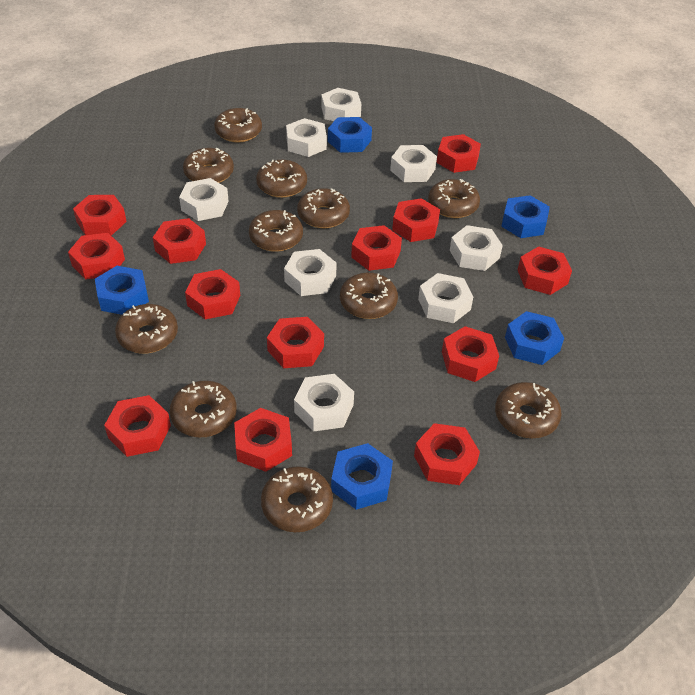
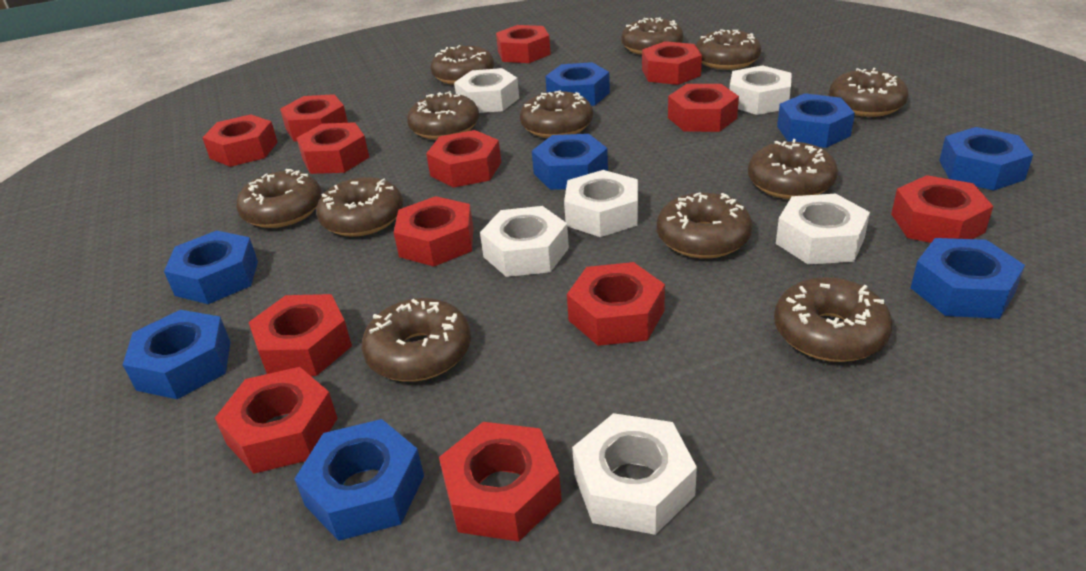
blue nut: 5 -> 8
brown donut: 11 -> 12
white nut: 8 -> 6

